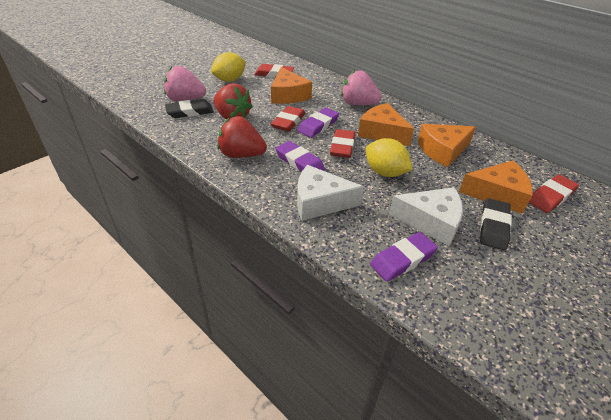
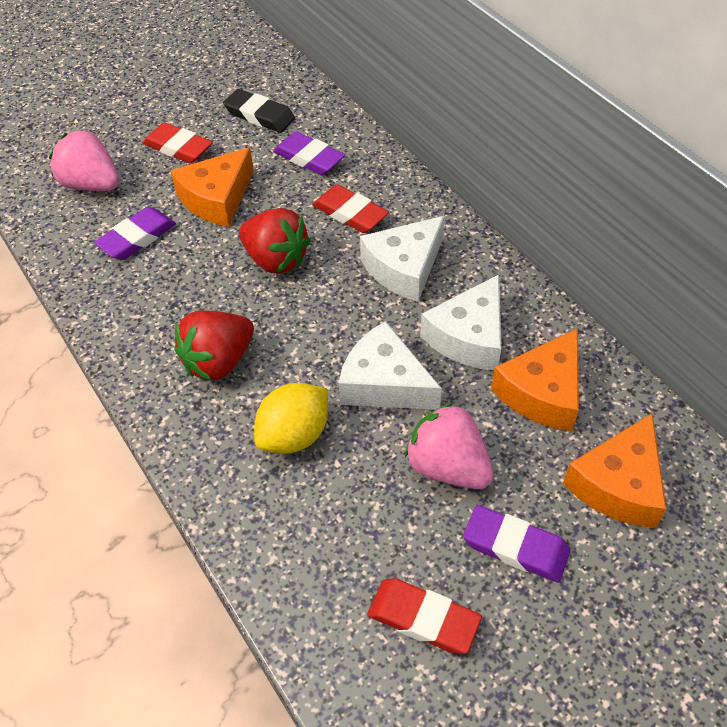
black eraser: 2 -> 1
orange cheese: 4 -> 3
red eraser: 4 -> 3
white cheese: 2 -> 3
yellow lemon: 2 -> 1

